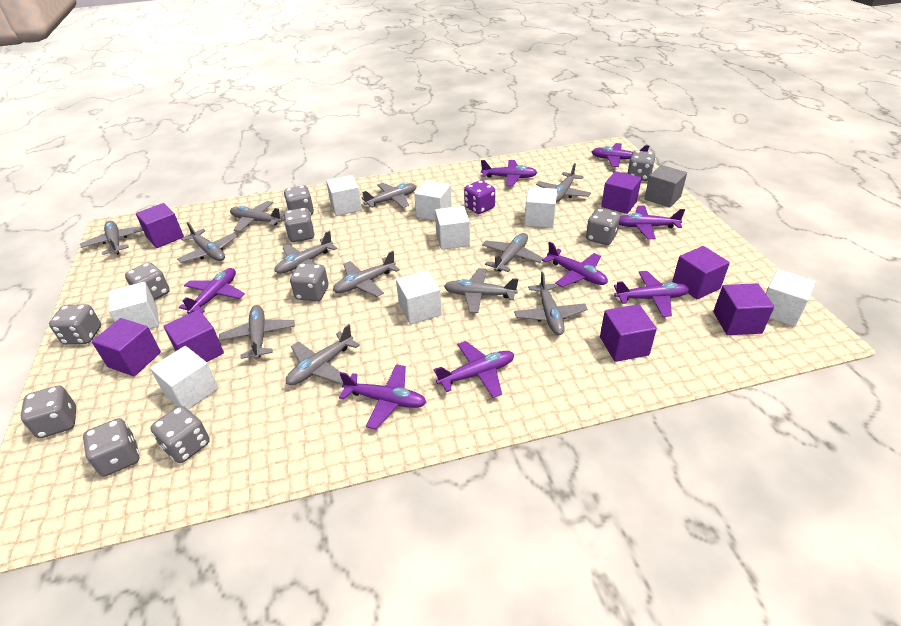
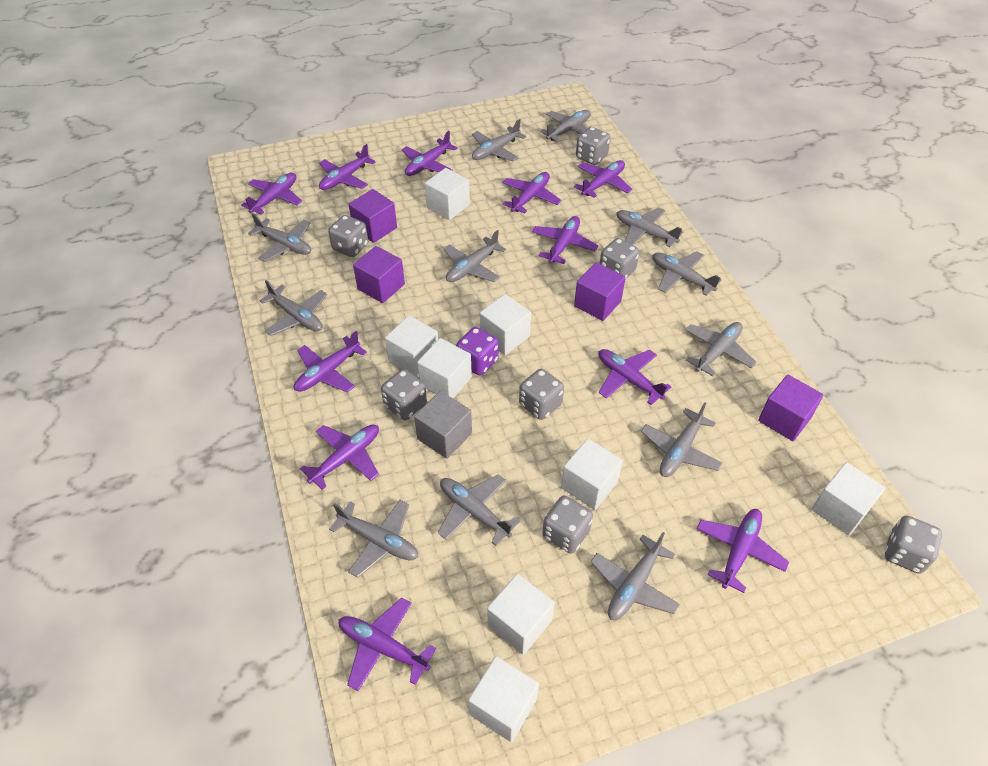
grey dice: 10 -> 7
purple cube: 7 -> 4
purple plane: 8 -> 11

